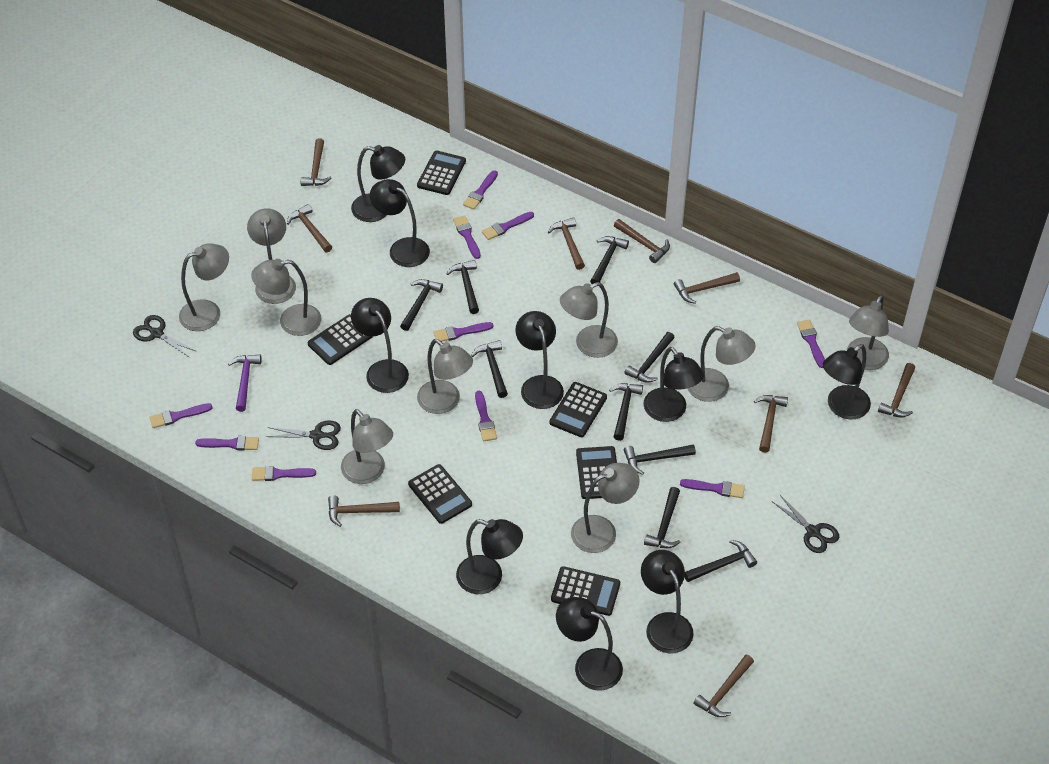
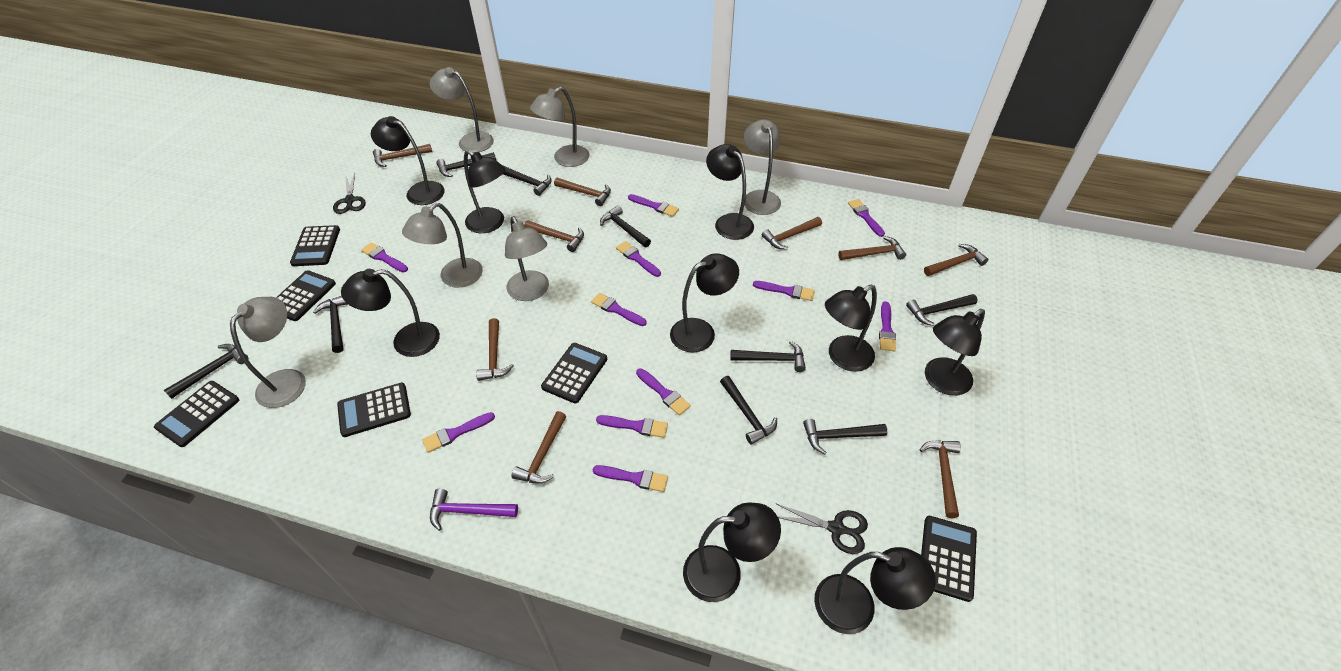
black scissors: 3 -> 2
grey lamp: 9 -> 6
purple brush: 10 -> 11

